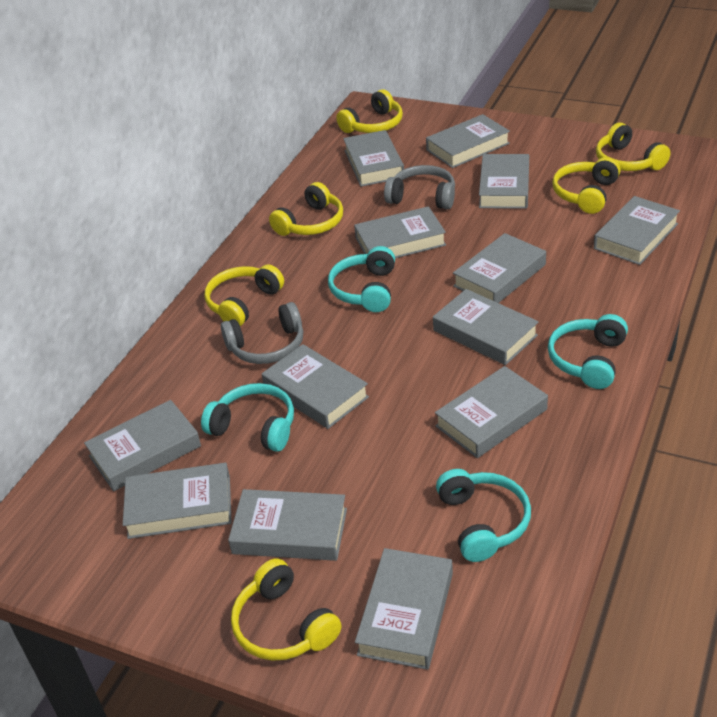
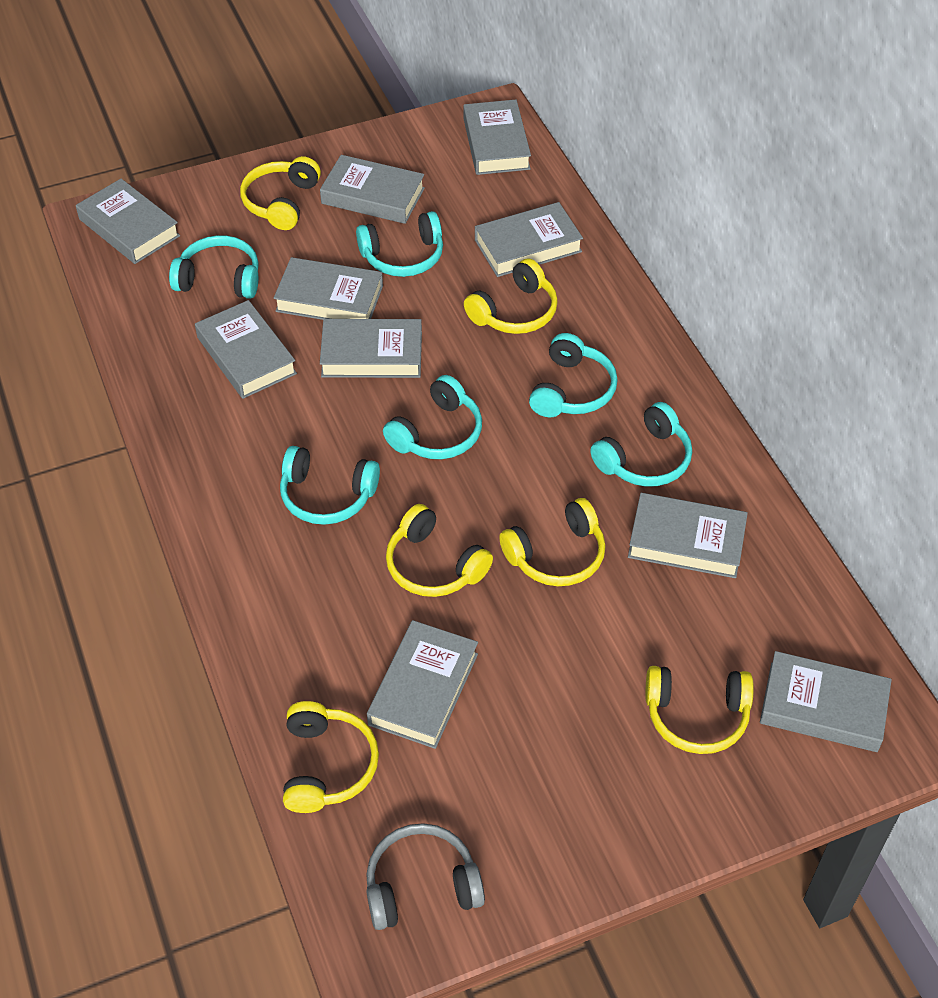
grey book: 13 -> 10
grey headphones: 2 -> 1
turquoise headphones: 4 -> 6

